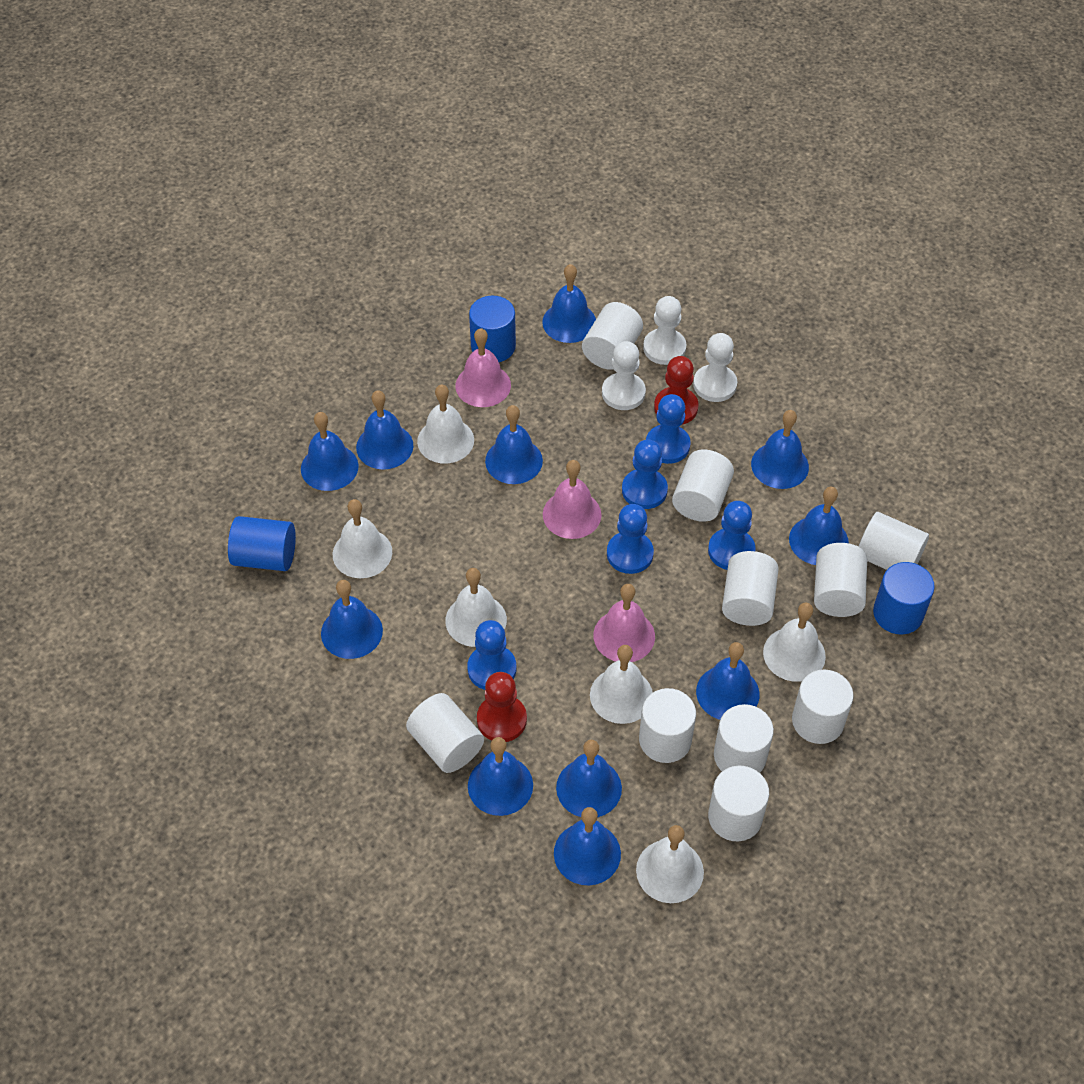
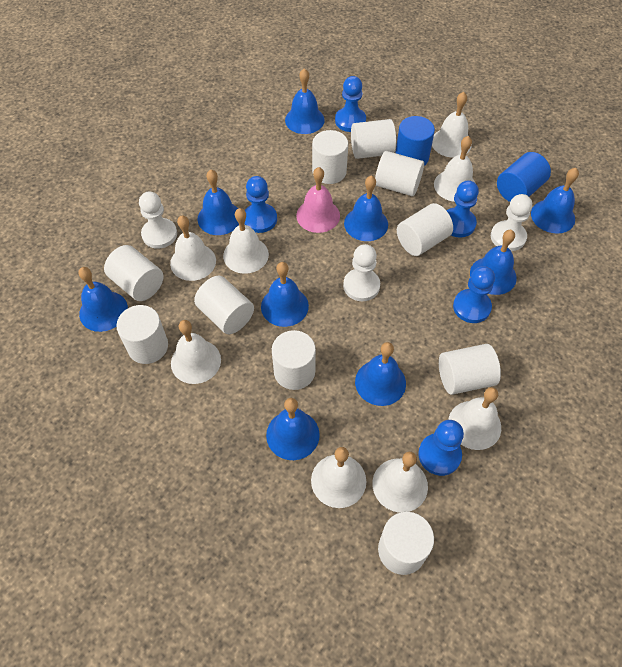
blue bell: 11 -> 9
blue cylinder: 3 -> 2
pink bell: 3 -> 1
red pawn: 2 -> 0
white bell: 6 -> 8

